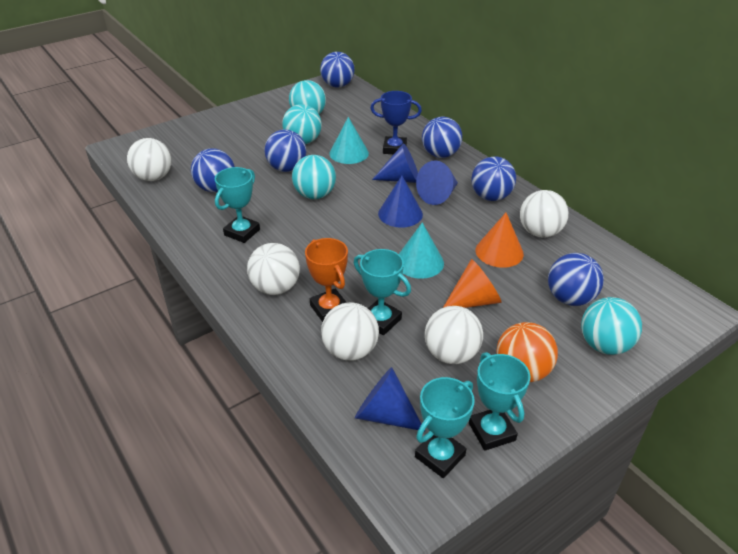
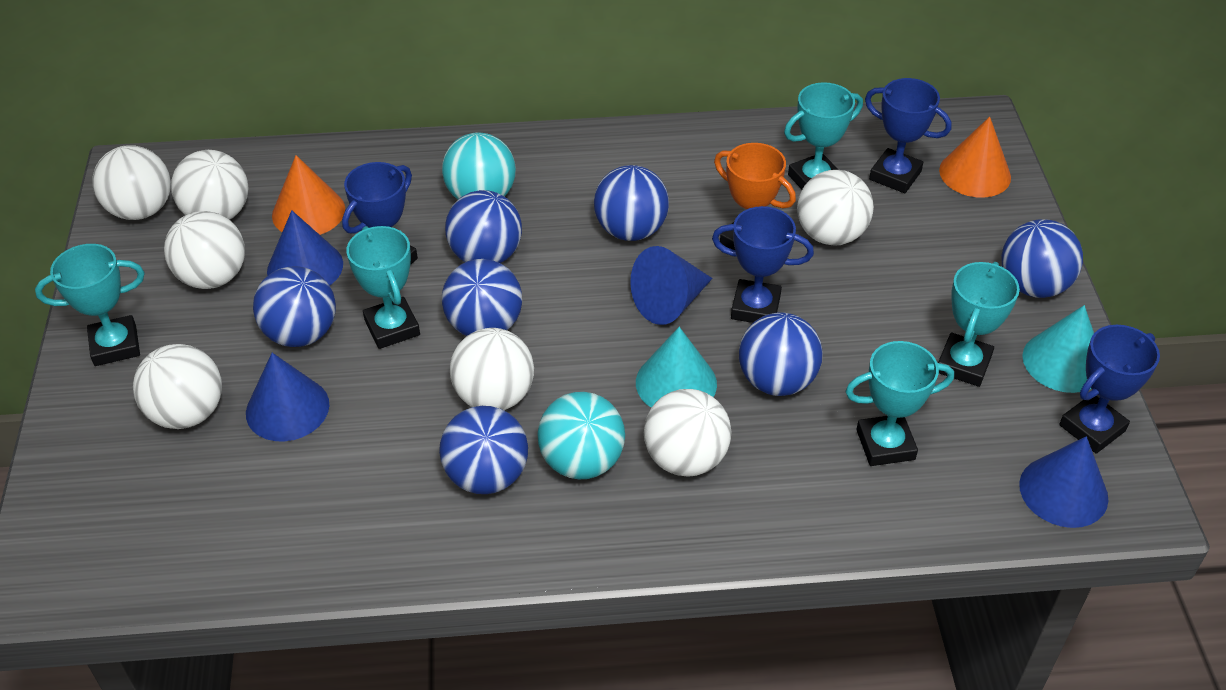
blue ball: 6 -> 7
blue trophy: 1 -> 4
orange ball: 1 -> 0
turquoise ball: 4 -> 2
turquoise trophy: 4 -> 5
white ball: 5 -> 7

